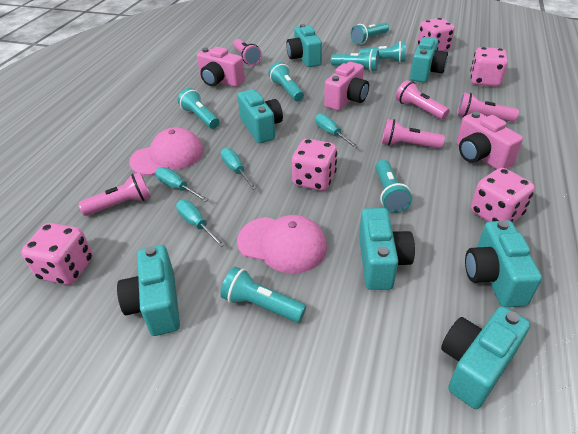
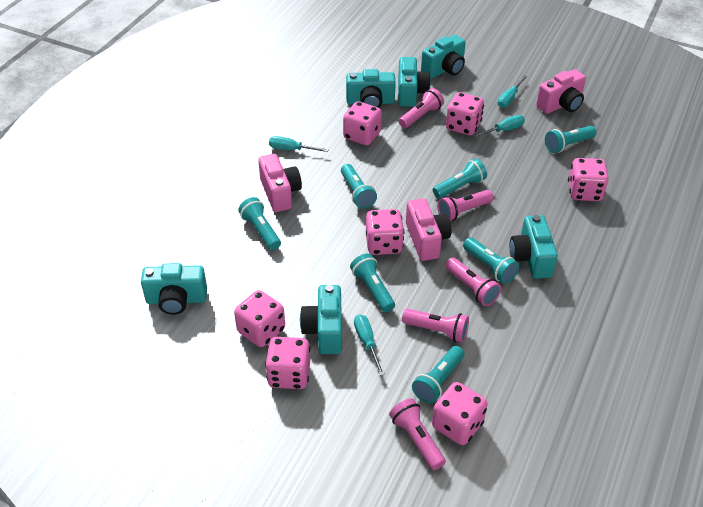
pink cap: 2 -> 0
pink dice: 5 -> 7
turquoise camera: 7 -> 6

